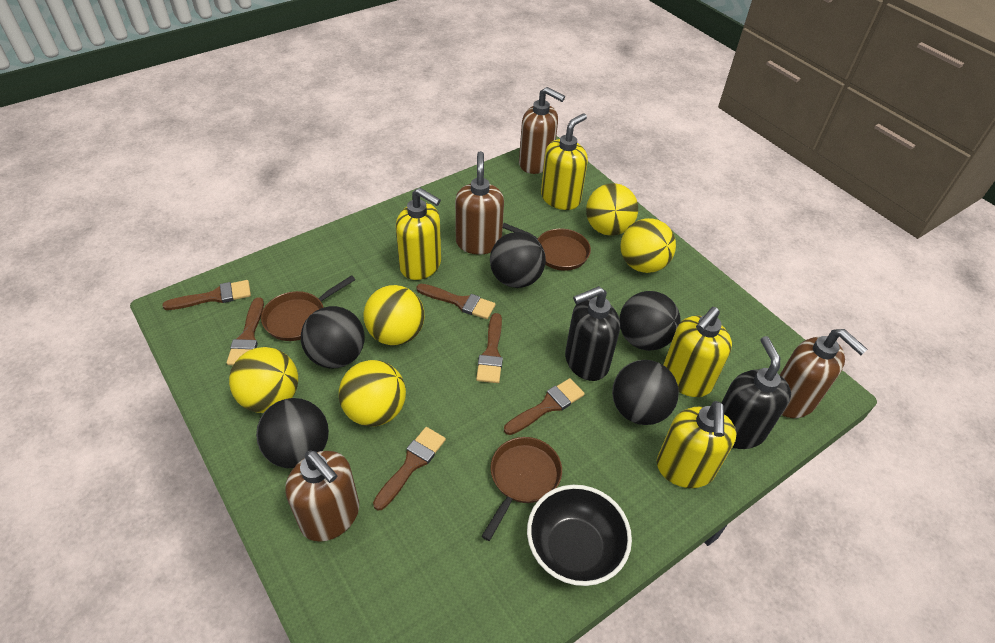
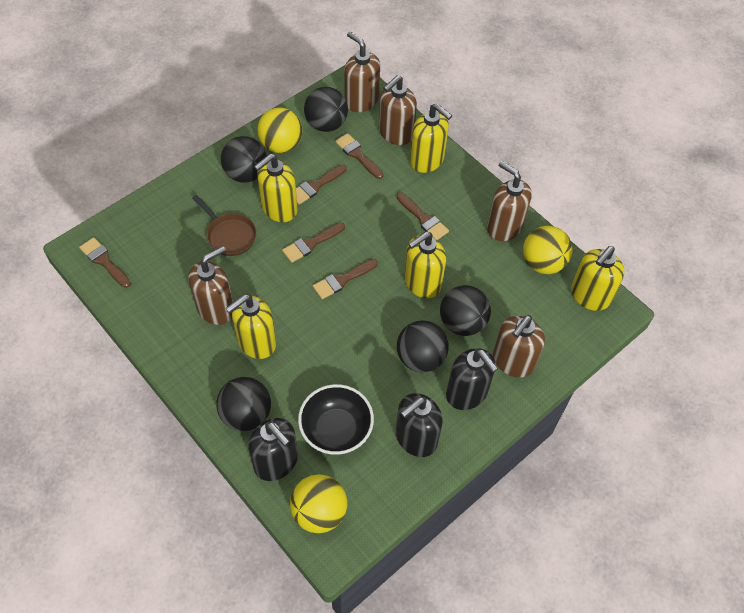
black soap dispenser: 2 -> 3
brown pan: 3 -> 1
brown soap dispenser: 4 -> 5
yellow ball: 5 -> 3
yellow soap dispenser: 4 -> 5

